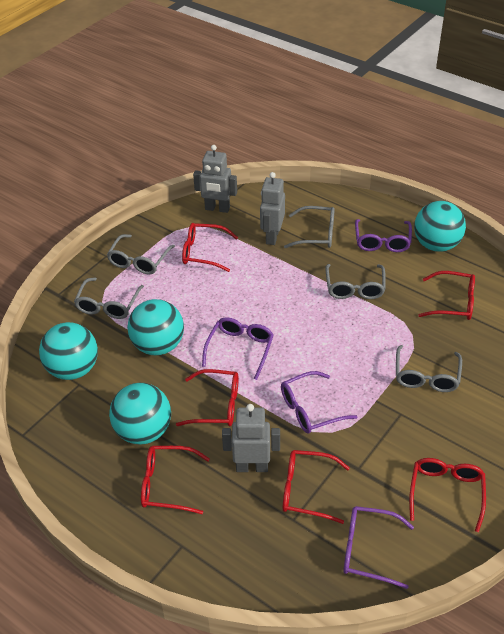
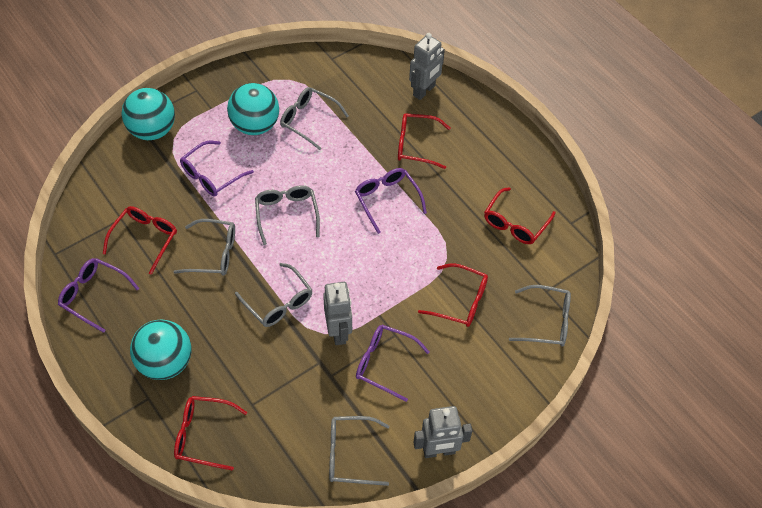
grey glasses: 5 -> 6
red glasses: 6 -> 5
turquoise ball: 4 -> 3

